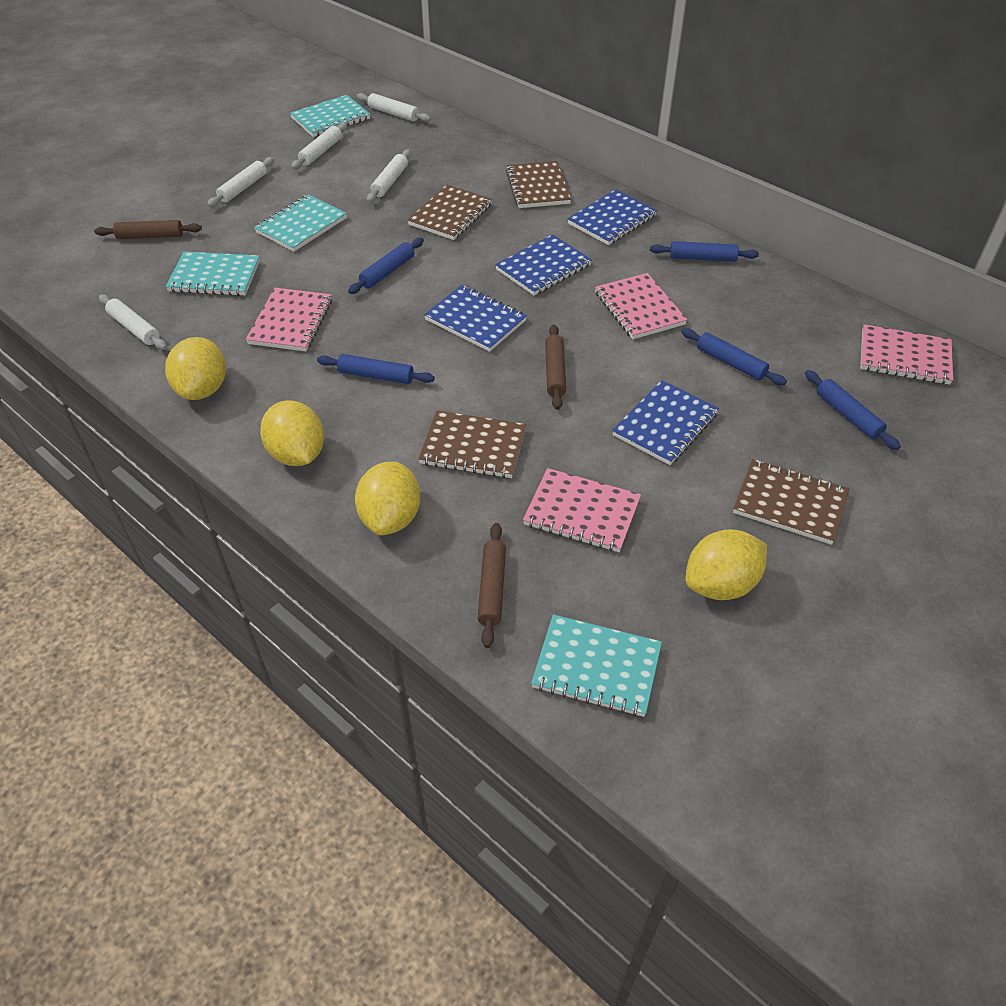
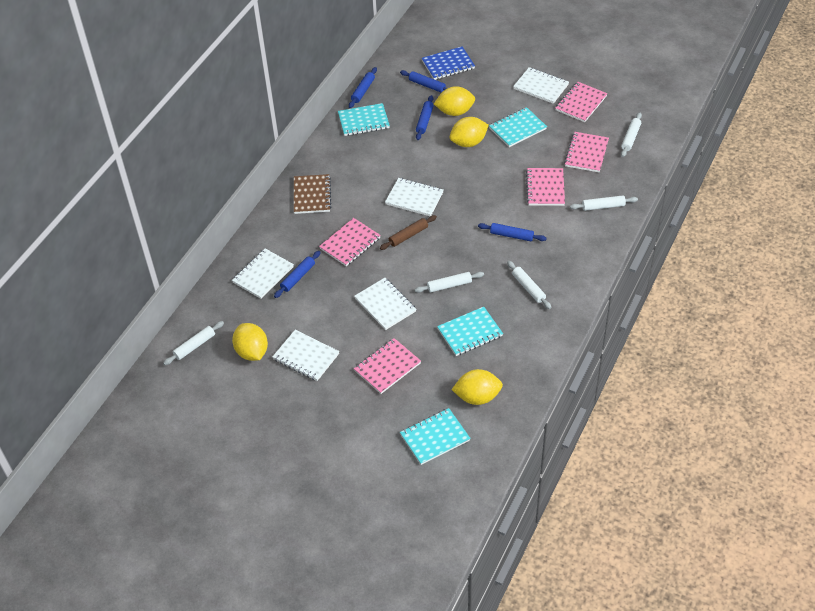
blue notebook: 4 -> 1
brown notebook: 4 -> 1
brown rolling pin: 3 -> 1
pink notebook: 4 -> 5
white notebook: 0 -> 5

